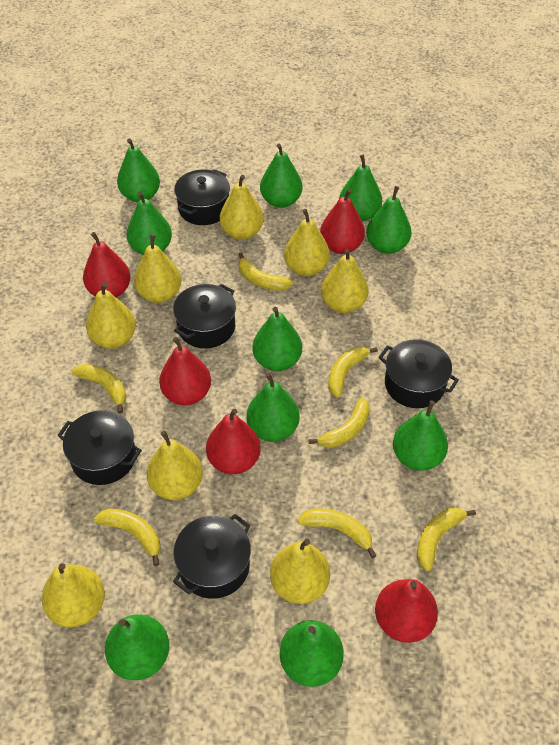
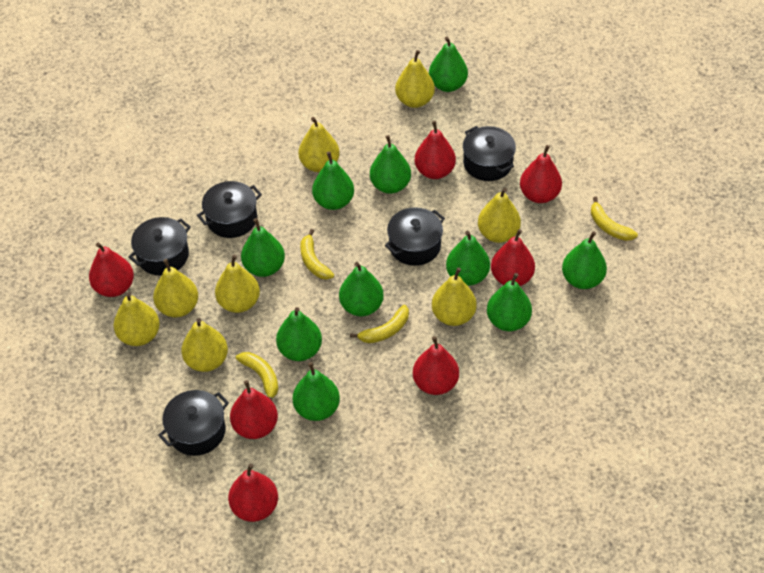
red pear: 5 -> 7
yellow banana: 7 -> 4

